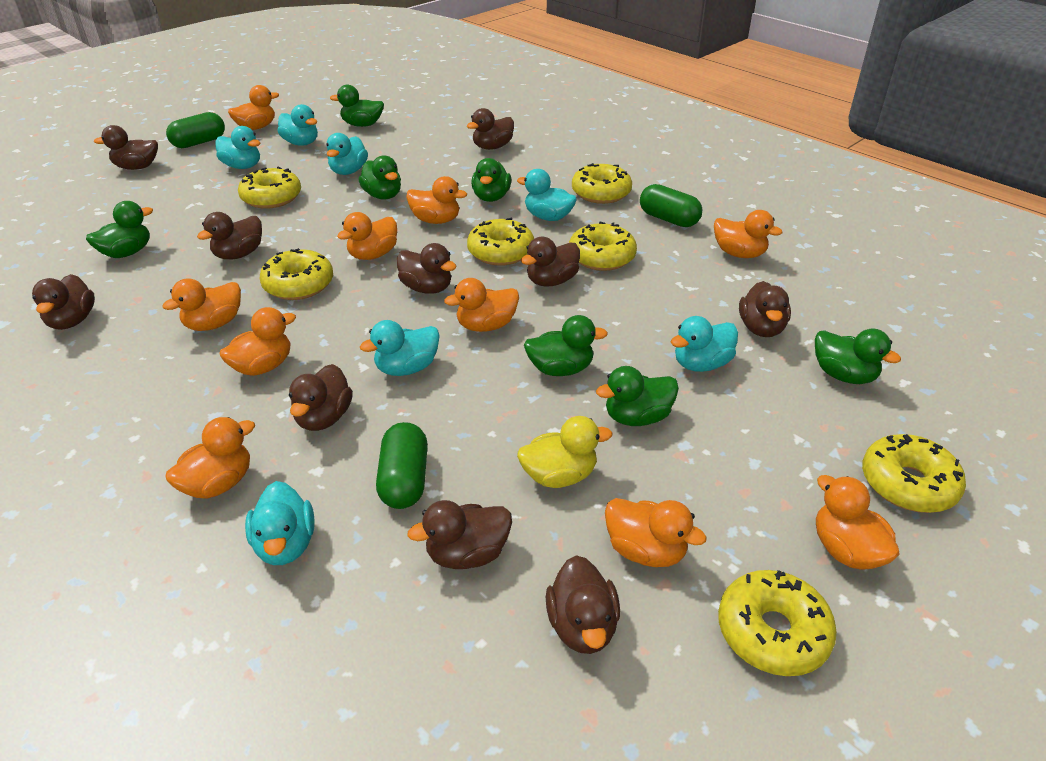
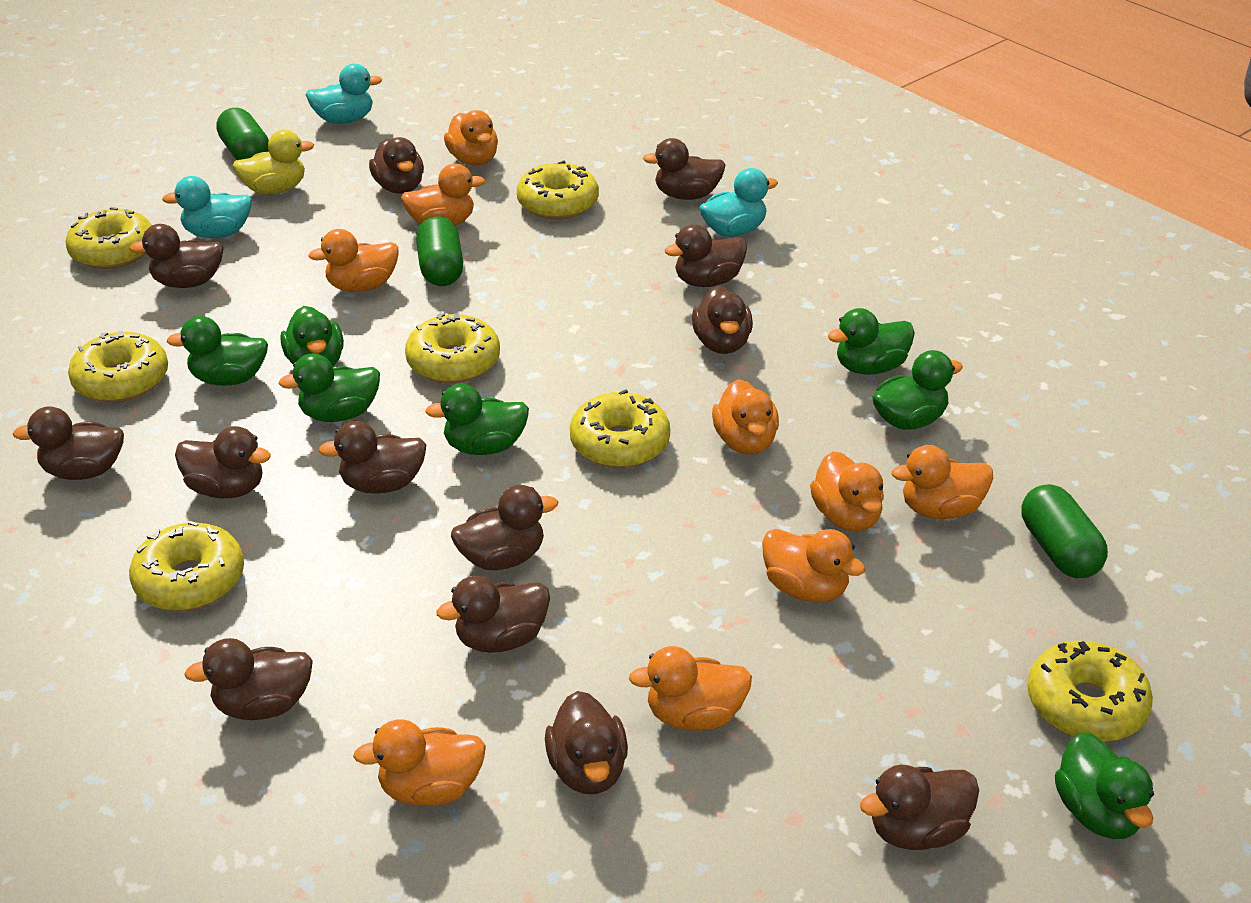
brown duck: 10 -> 13
orange duck: 10 -> 9
turquoise duck: 7 -> 3

